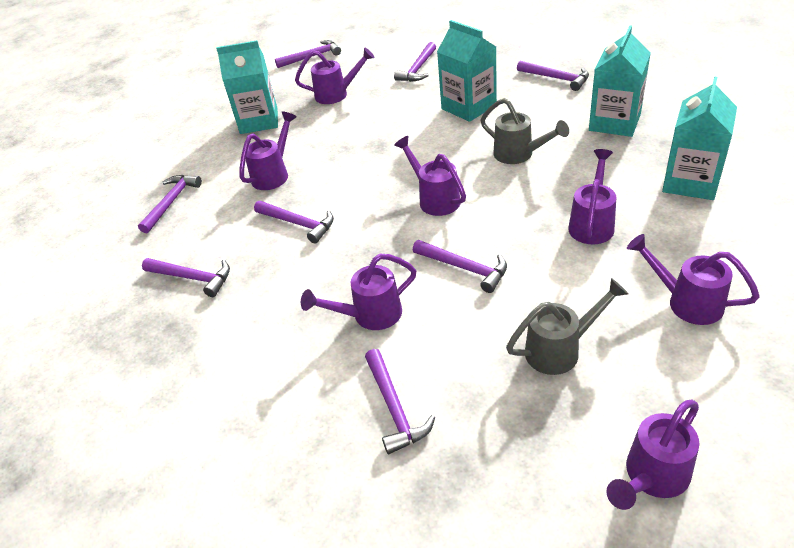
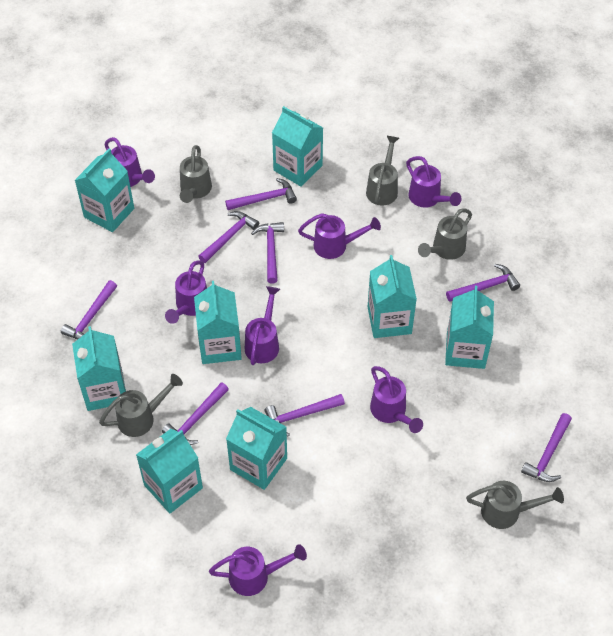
grey watering can: 2 -> 5
turquoise carton: 4 -> 8

